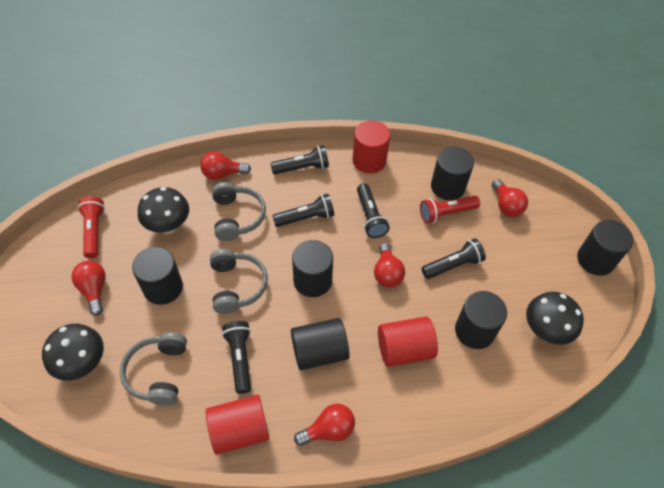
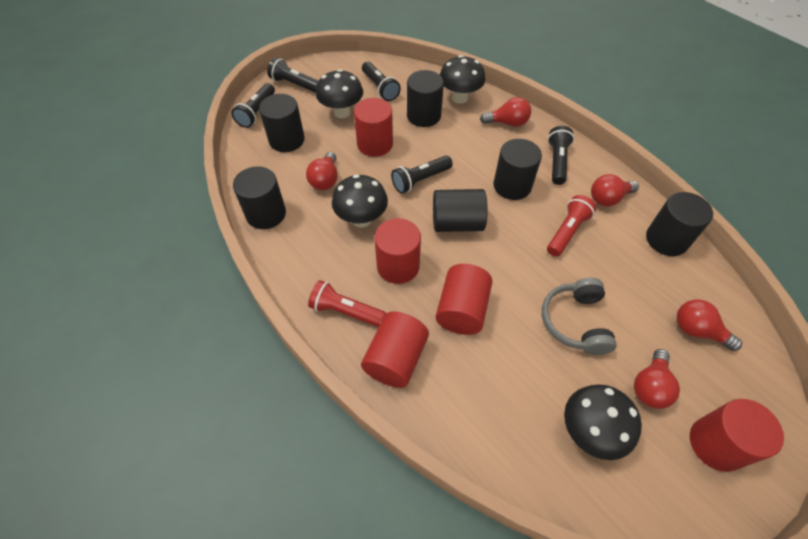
black mushroom: 3 -> 4
grey headphones: 3 -> 1
red cylinder: 3 -> 5

